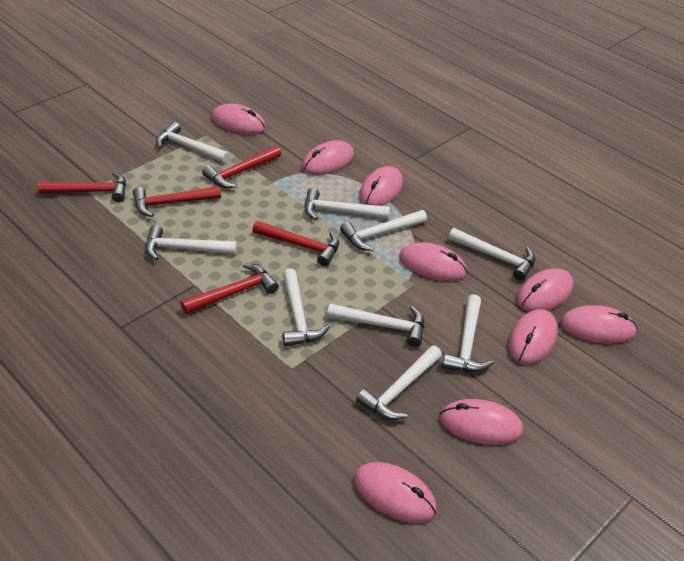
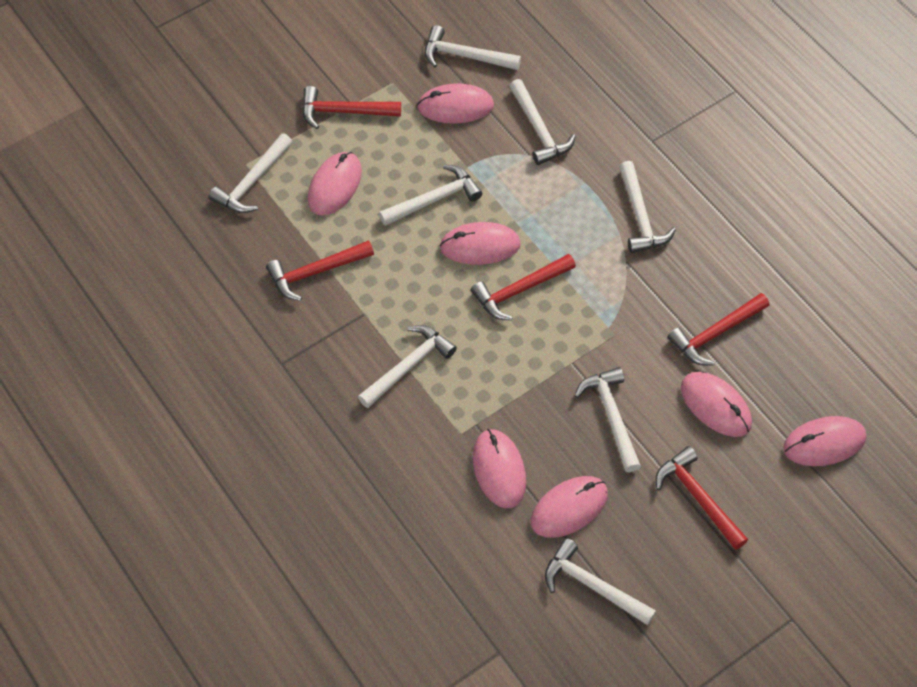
pink mouse: 9 -> 7
white hammer: 9 -> 8

